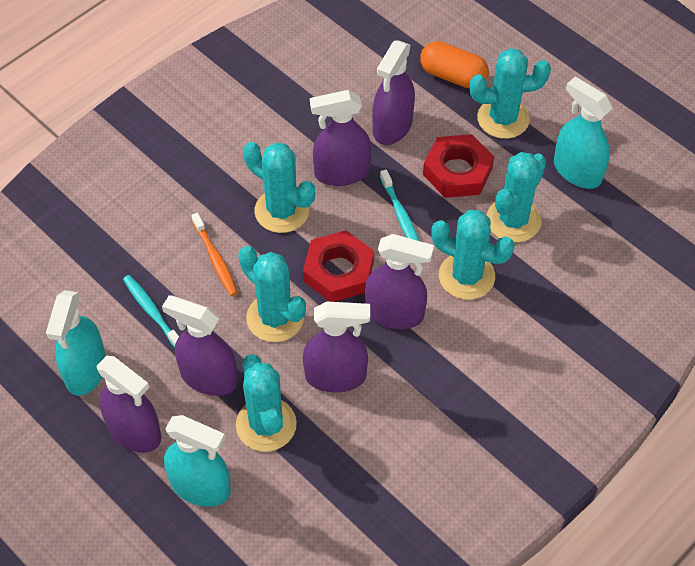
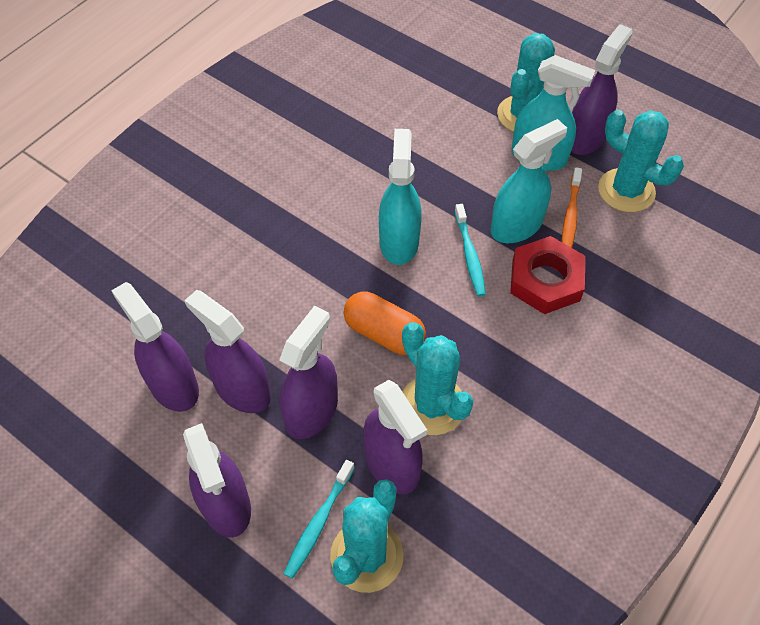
red nut: 2 -> 1
turquoise cactus: 6 -> 4

